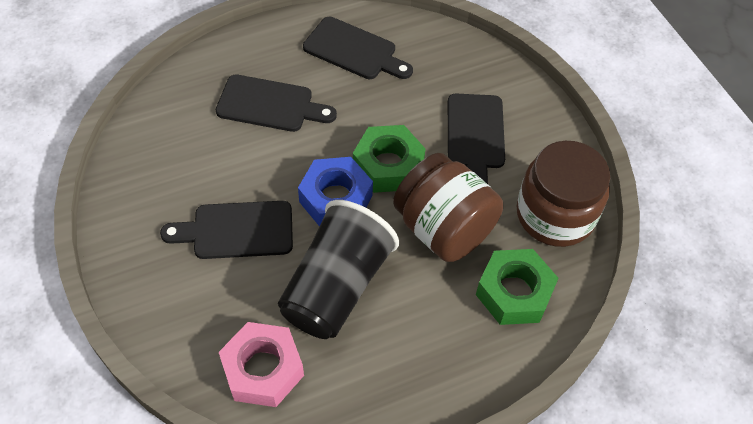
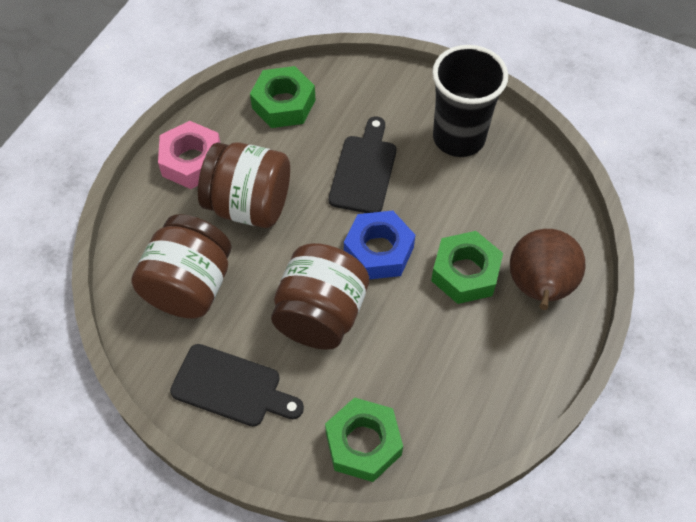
black cutting board: 4 -> 2
brown jar: 2 -> 3
brown pear: 0 -> 1
green nut: 2 -> 3

